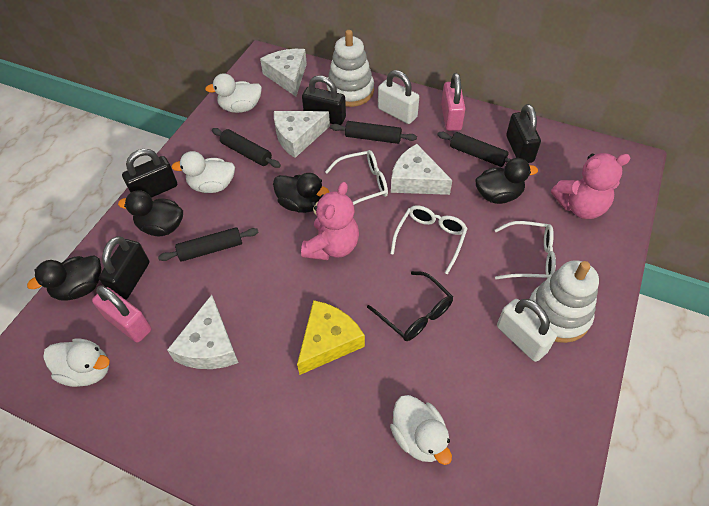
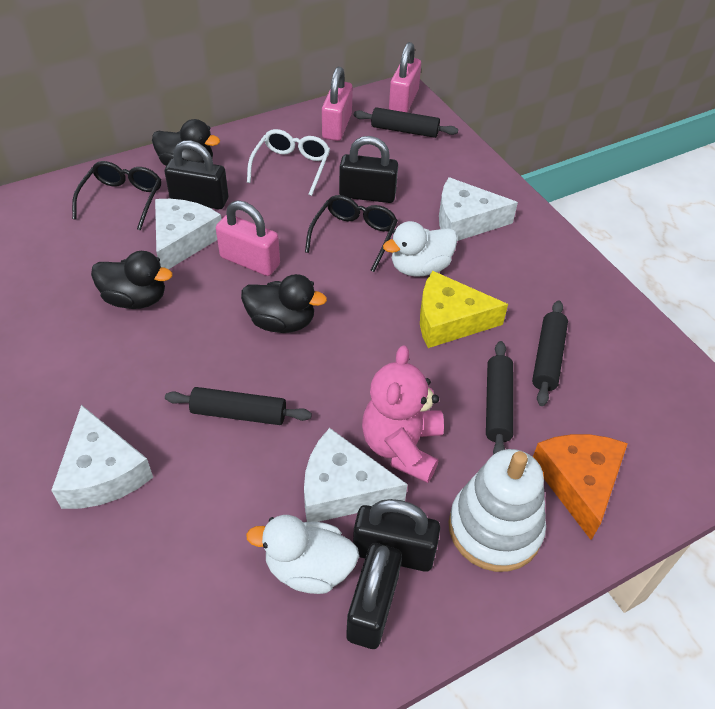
black duck: 4 -> 3
black glasses: 1 -> 2
orange cheese: 0 -> 1
pink padlock: 2 -> 3
pink teddy bear: 2 -> 1
white duck: 4 -> 2
white glasses: 3 -> 1
white padlock: 2 -> 0
white stacking toy: 2 -> 1

